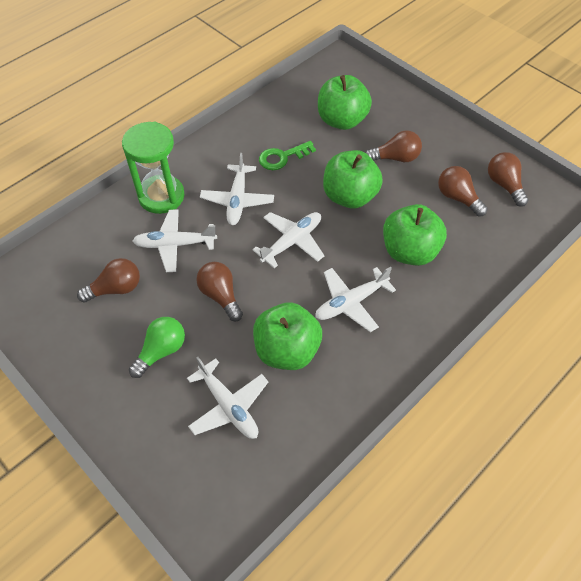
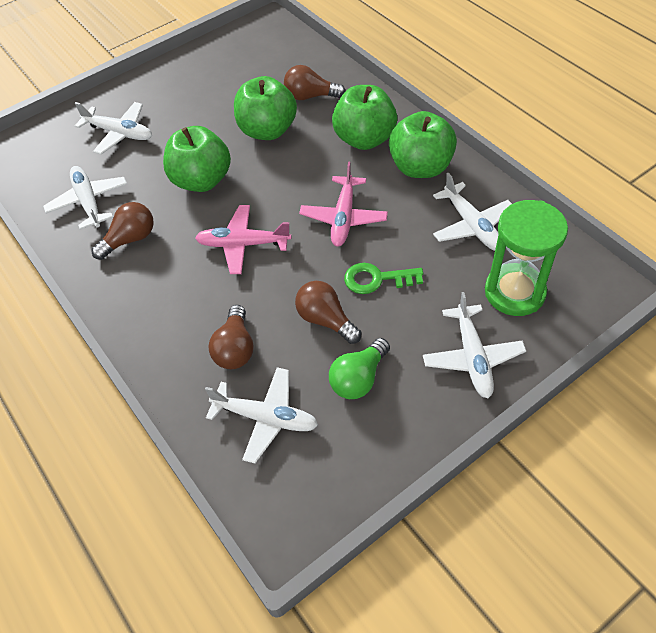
brown light bulb: 5 -> 4
pink plane: 0 -> 2

